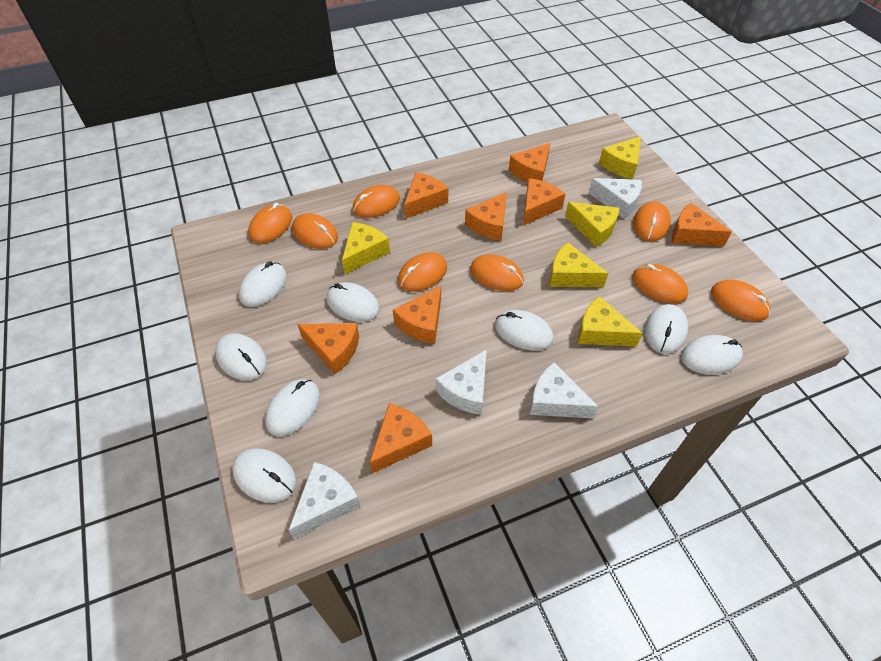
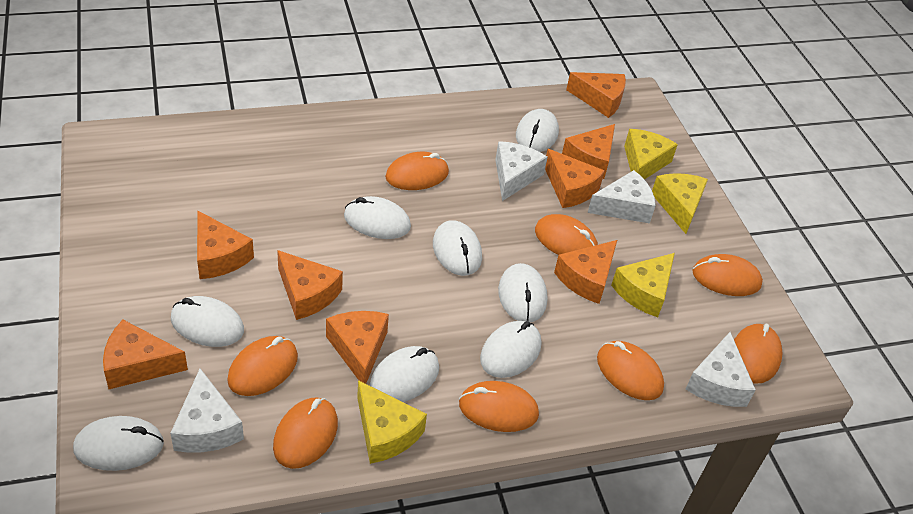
yellow cheese: 5 -> 4

